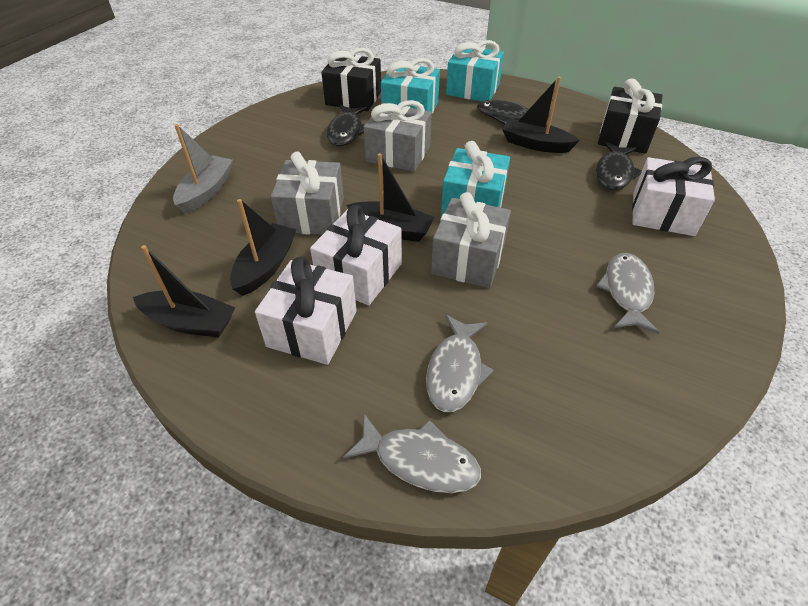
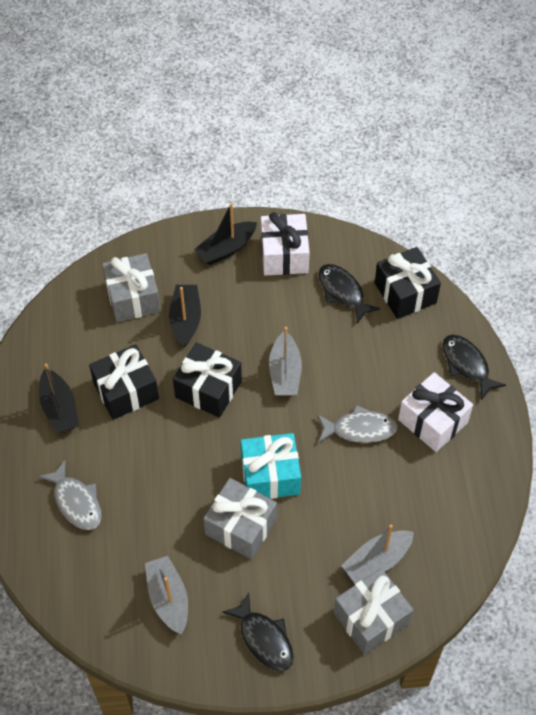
black boat: 4 -> 3
black gift: 2 -> 3
grey boat: 1 -> 3
grey fish: 3 -> 2
turquoise gift: 3 -> 1
white gift: 3 -> 2

